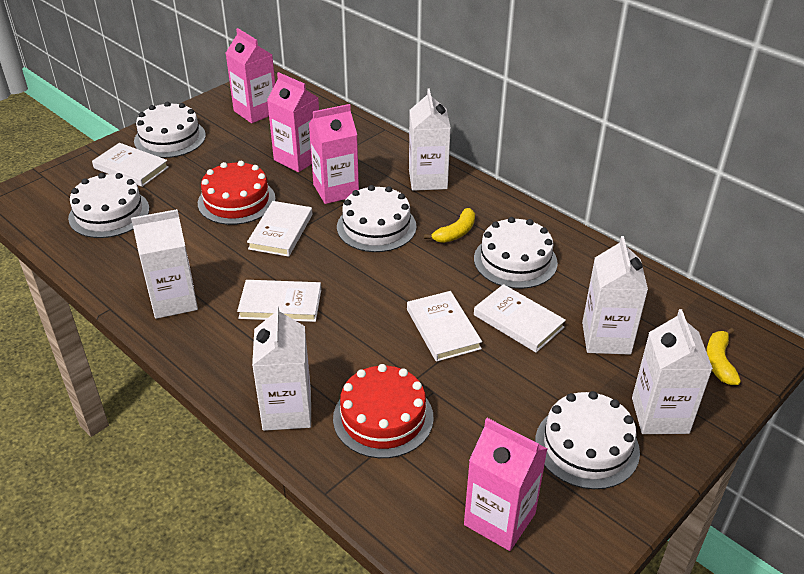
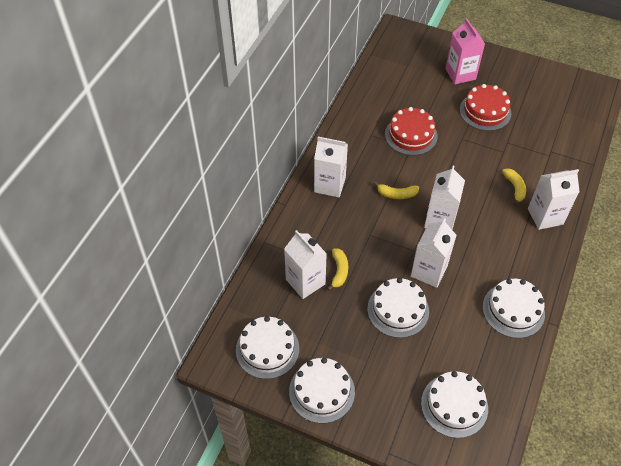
pink carton: 4 -> 1
white book: 5 -> 0
yellow banana: 2 -> 3

